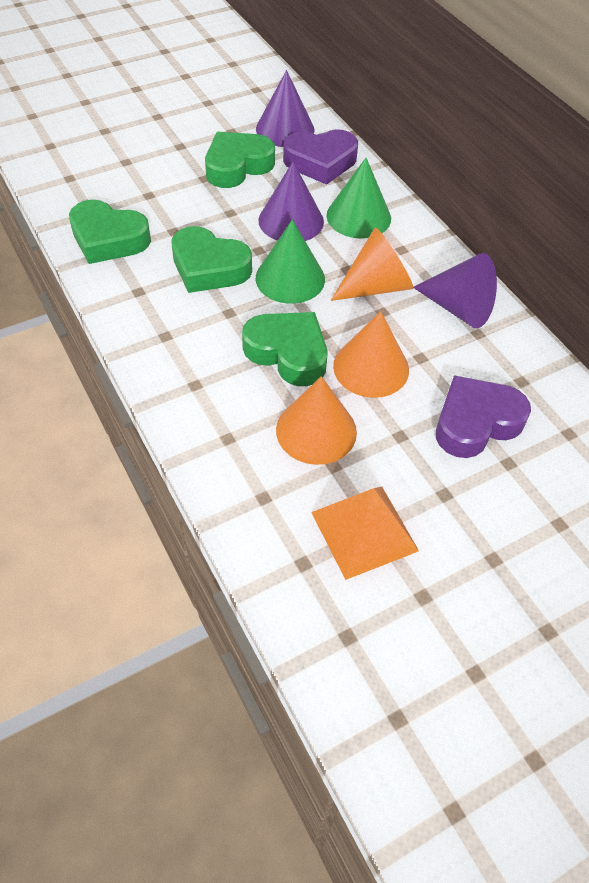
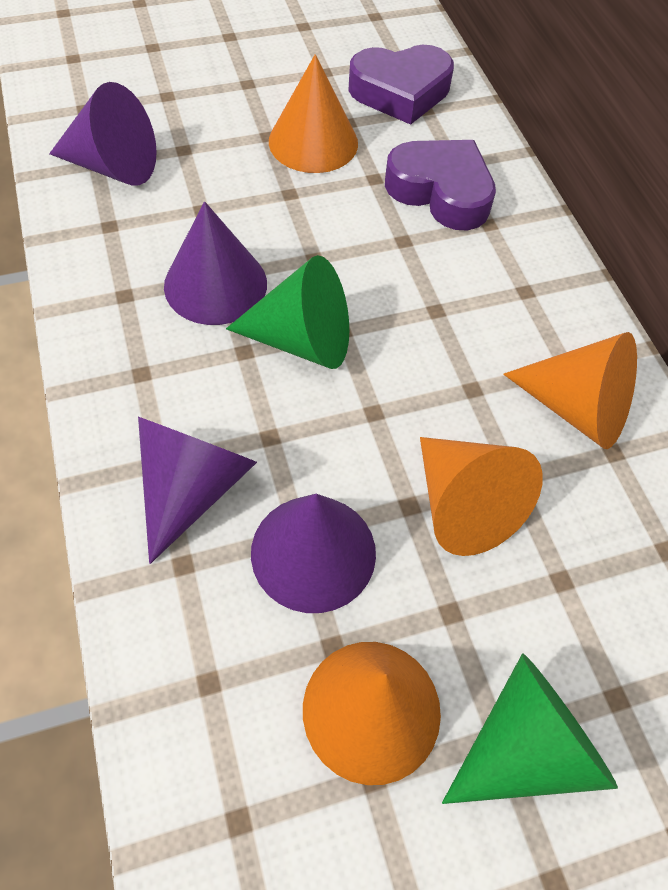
green heart: 4 -> 0
orange cone: 3 -> 4
orange pyramid: 1 -> 0
purple cone: 3 -> 4

